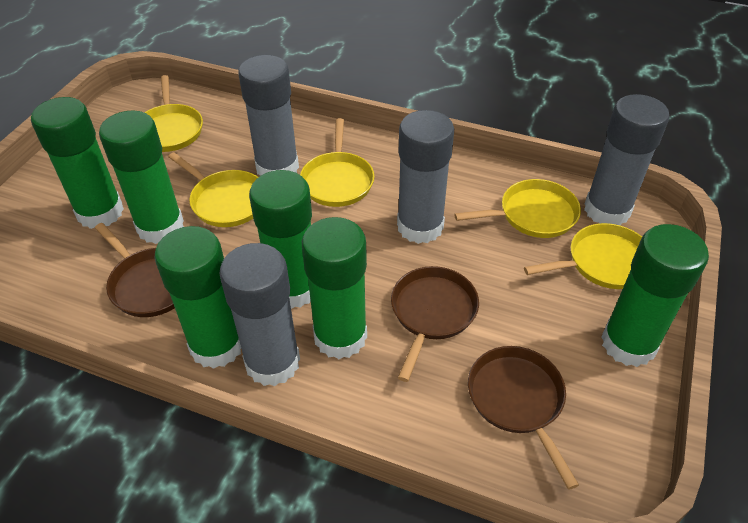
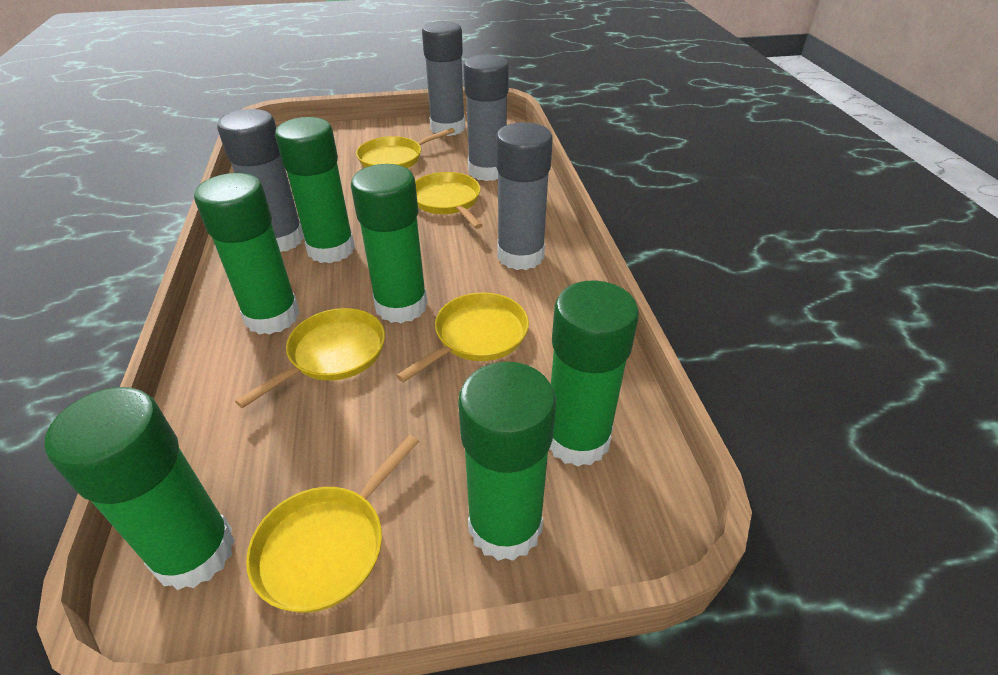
brown pan: 3 -> 0

